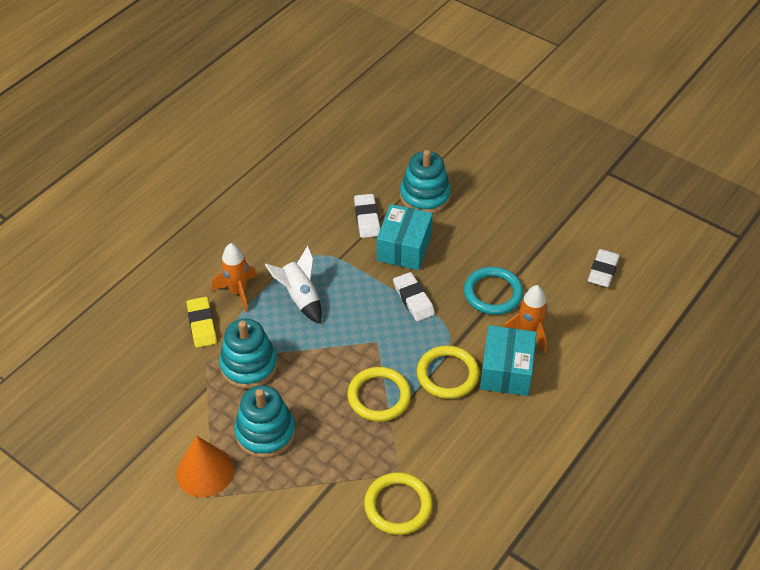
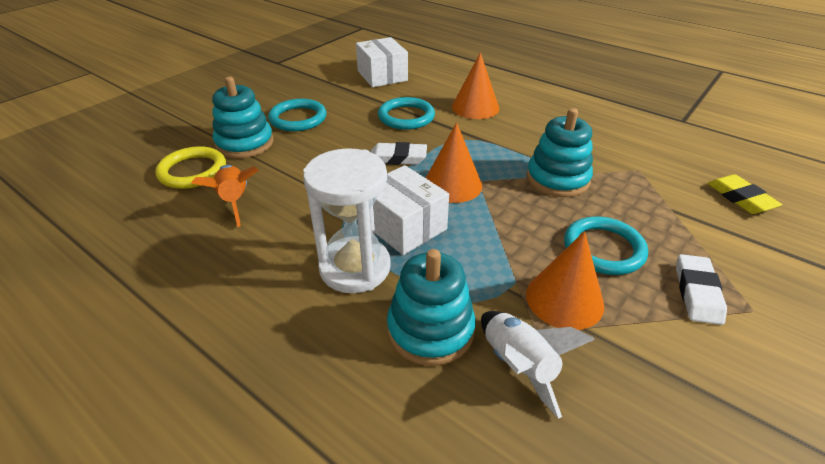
orange cone: 1 -> 3
orange rocket: 2 -> 1
turquoise box: 2 -> 0
turquoise ring: 1 -> 3
white box: 0 -> 2
white eraser: 3 -> 2
white hourglass: 0 -> 1
yellow ring: 3 -> 1

